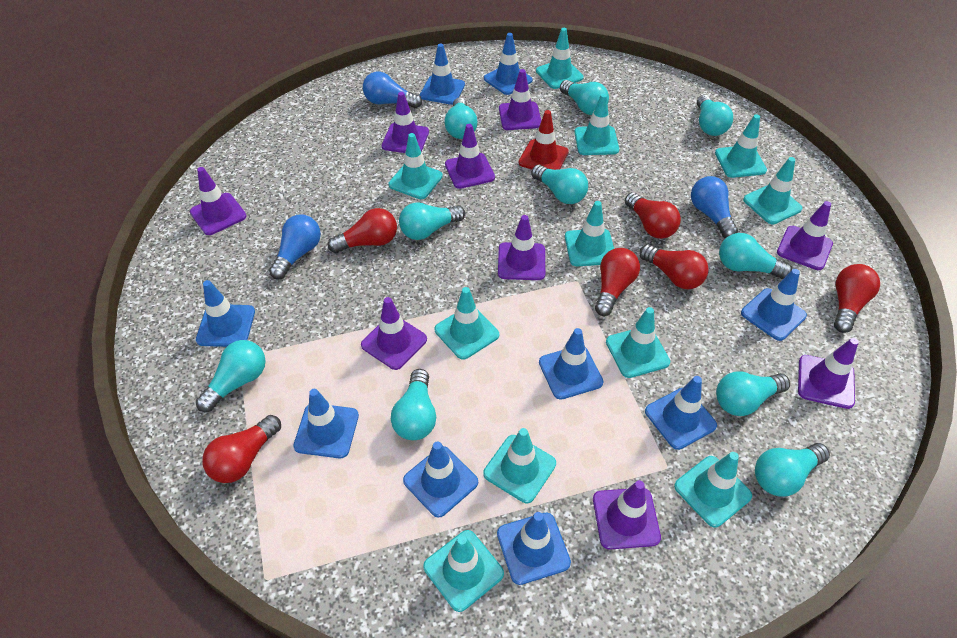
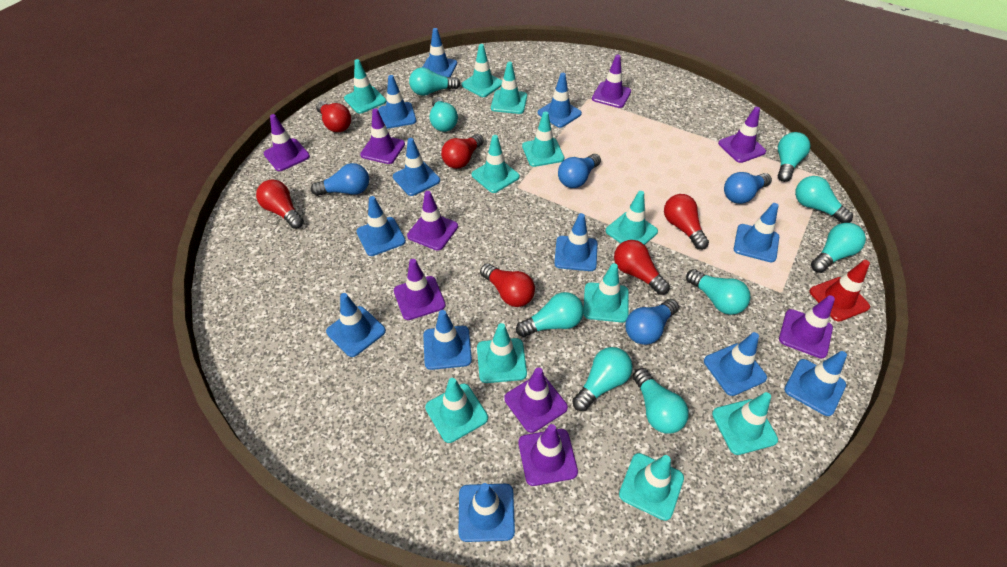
blue light bulb: 3 -> 4
blue traffic cone: 9 -> 12
turquoise light bulb: 10 -> 9

